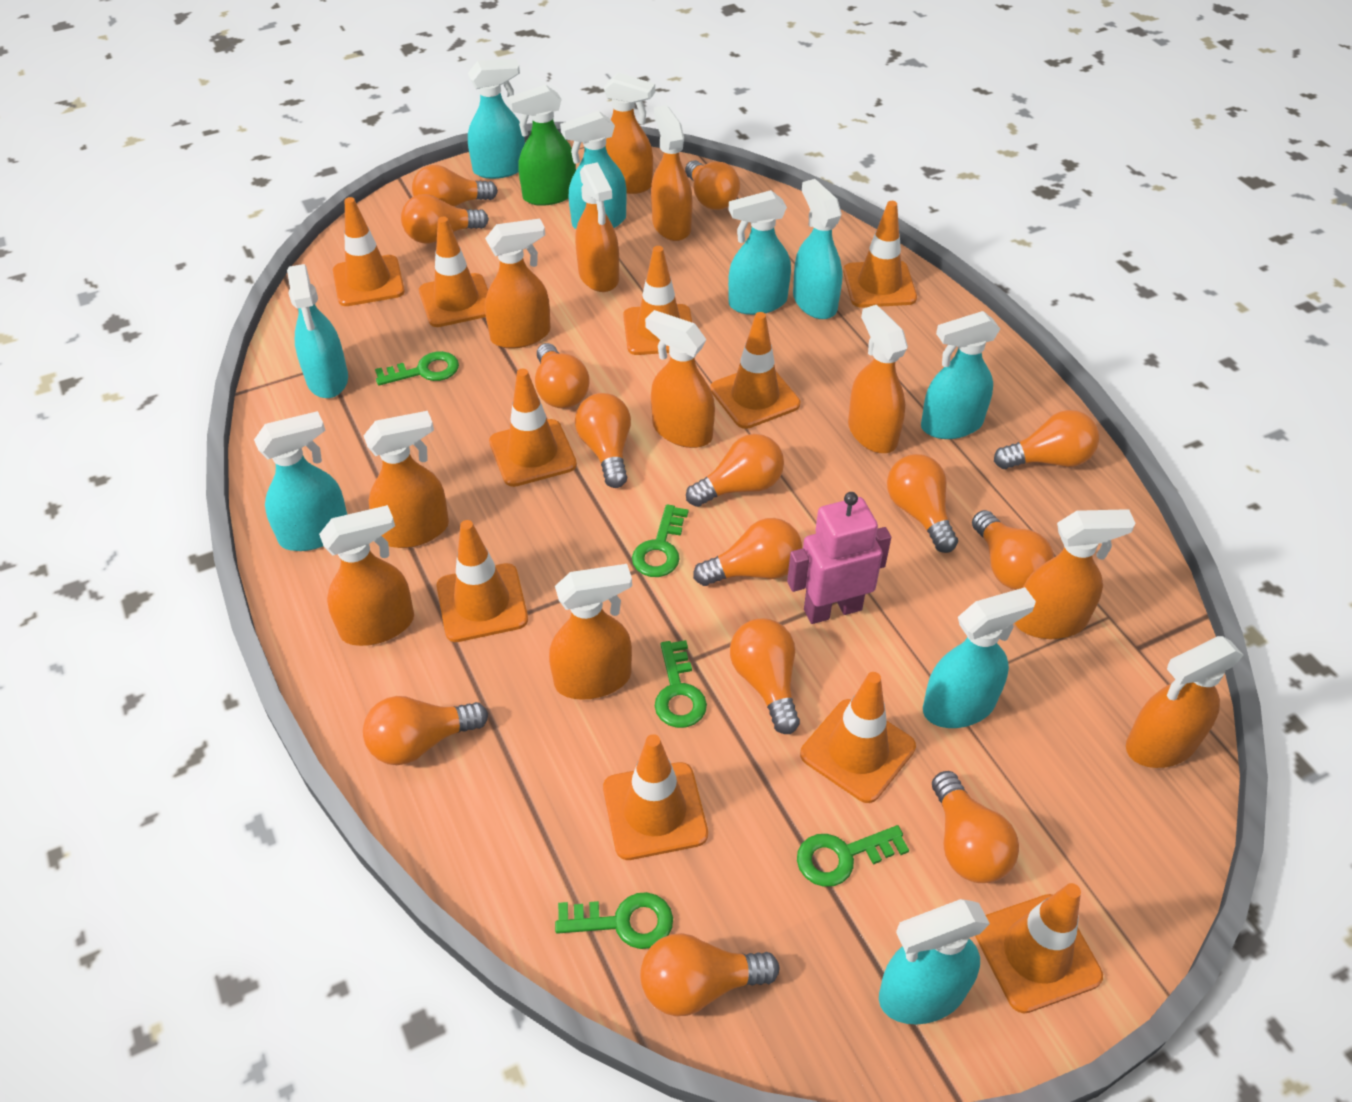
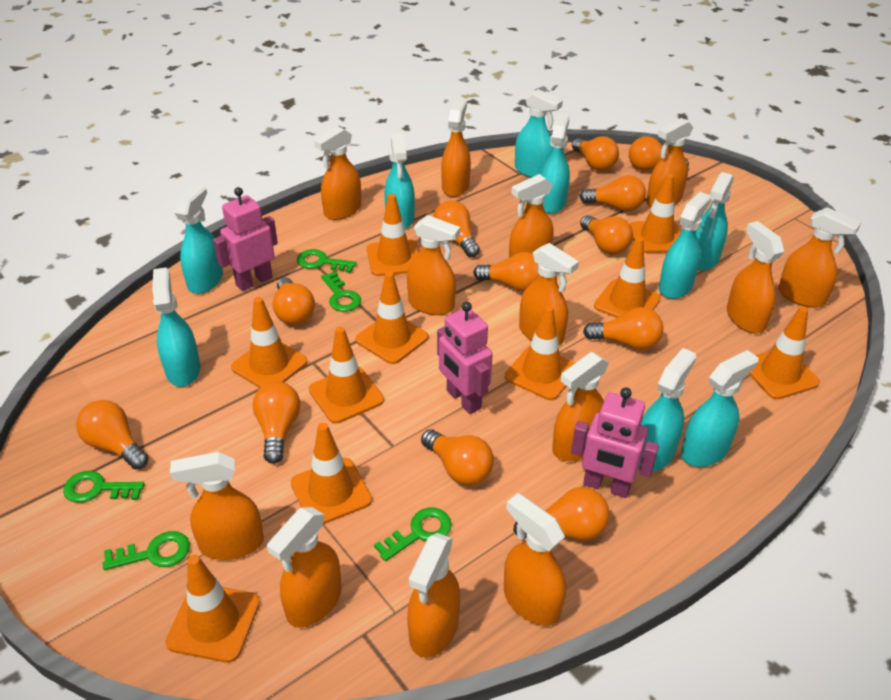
green spray bottle: 1 -> 0
orange light bulb: 14 -> 12
orange spray bottle: 11 -> 13
pink robot: 1 -> 3

